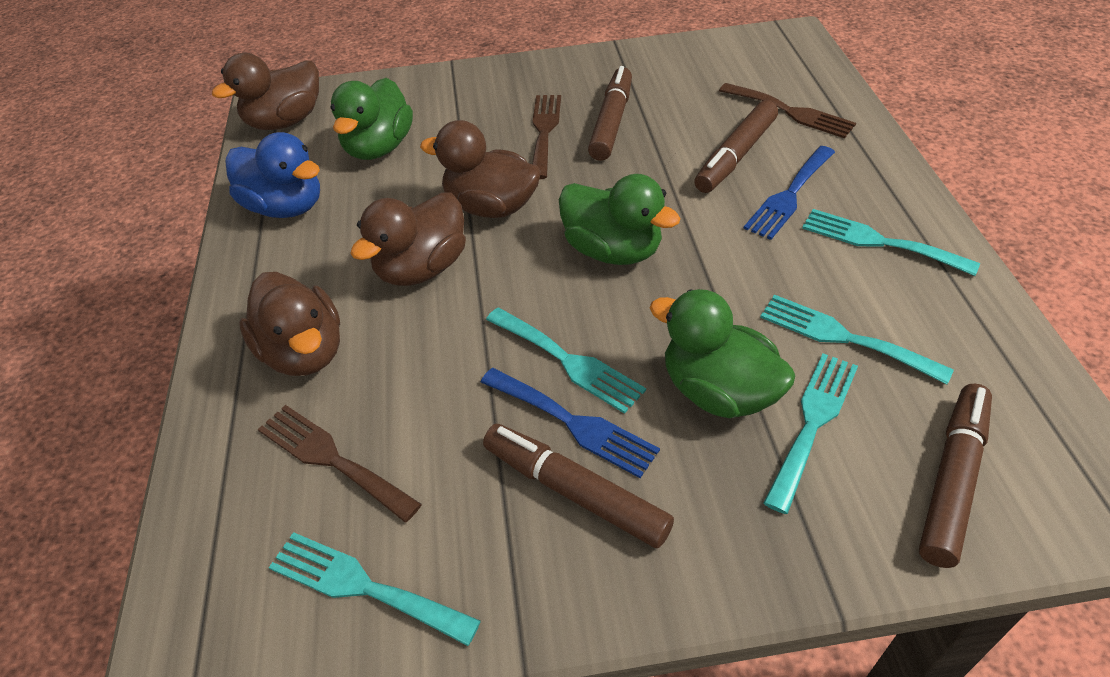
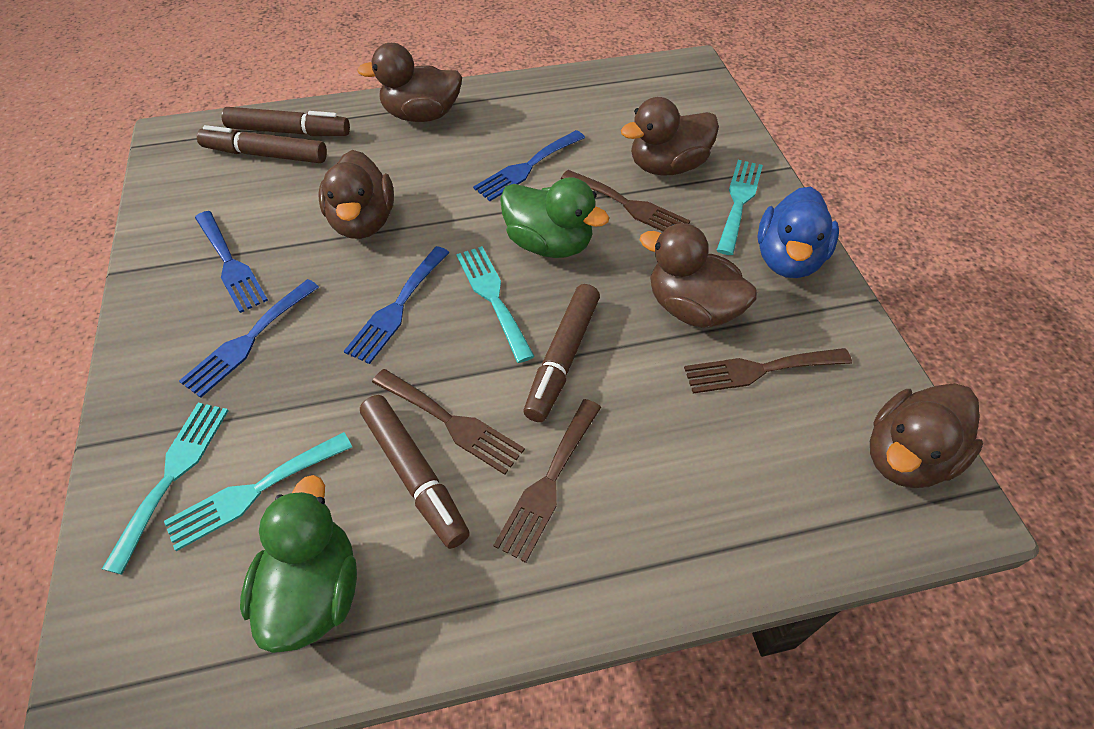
blue fork: 2 -> 4
brown duck: 4 -> 5
brown fork: 3 -> 4
green duck: 3 -> 2
turquoise fork: 5 -> 4

